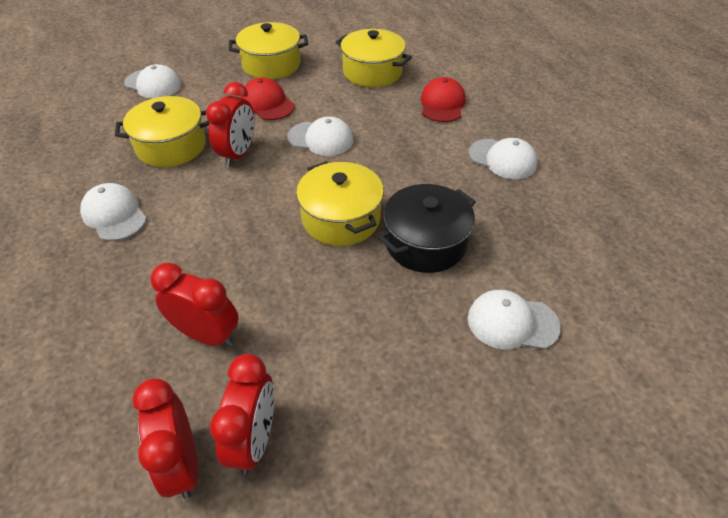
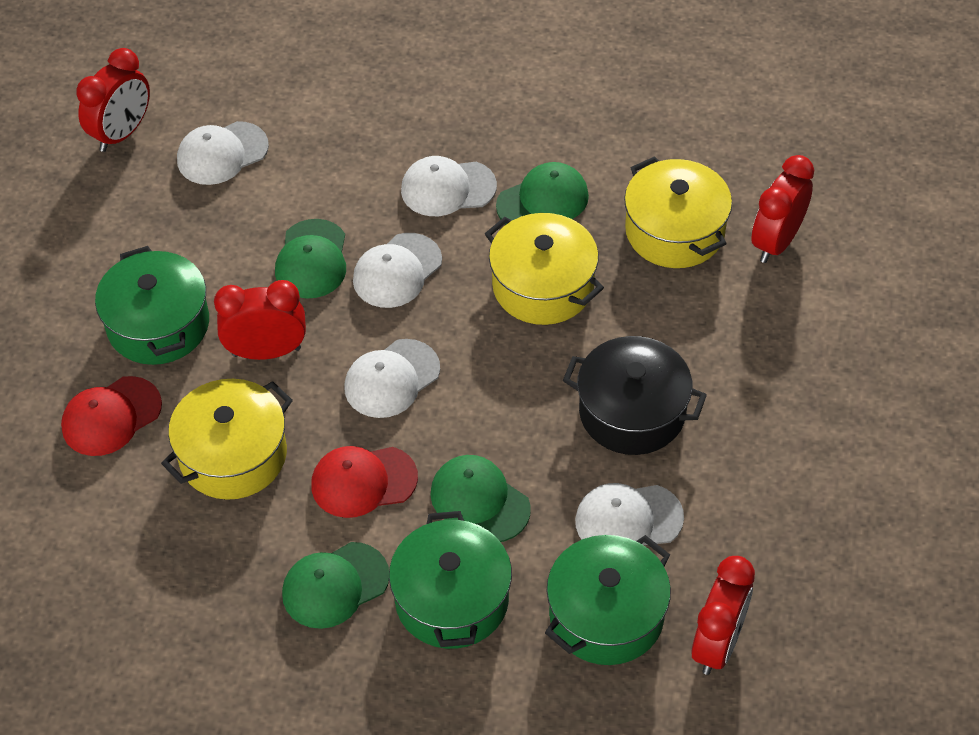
green cap: 0 -> 4
green pot: 0 -> 3
yellow pot: 4 -> 3

